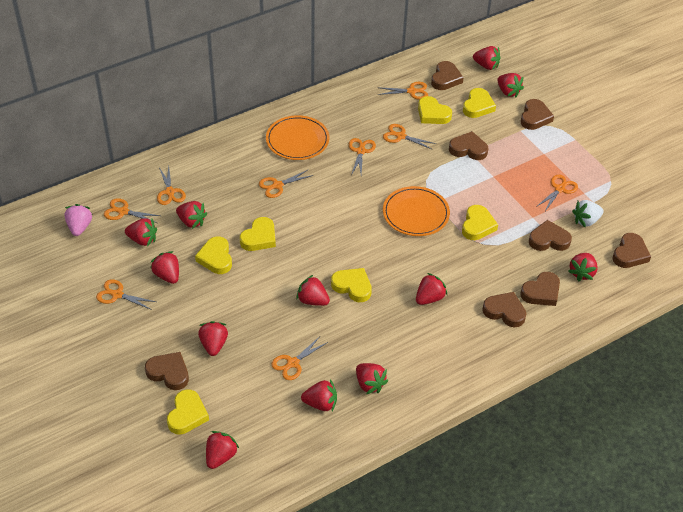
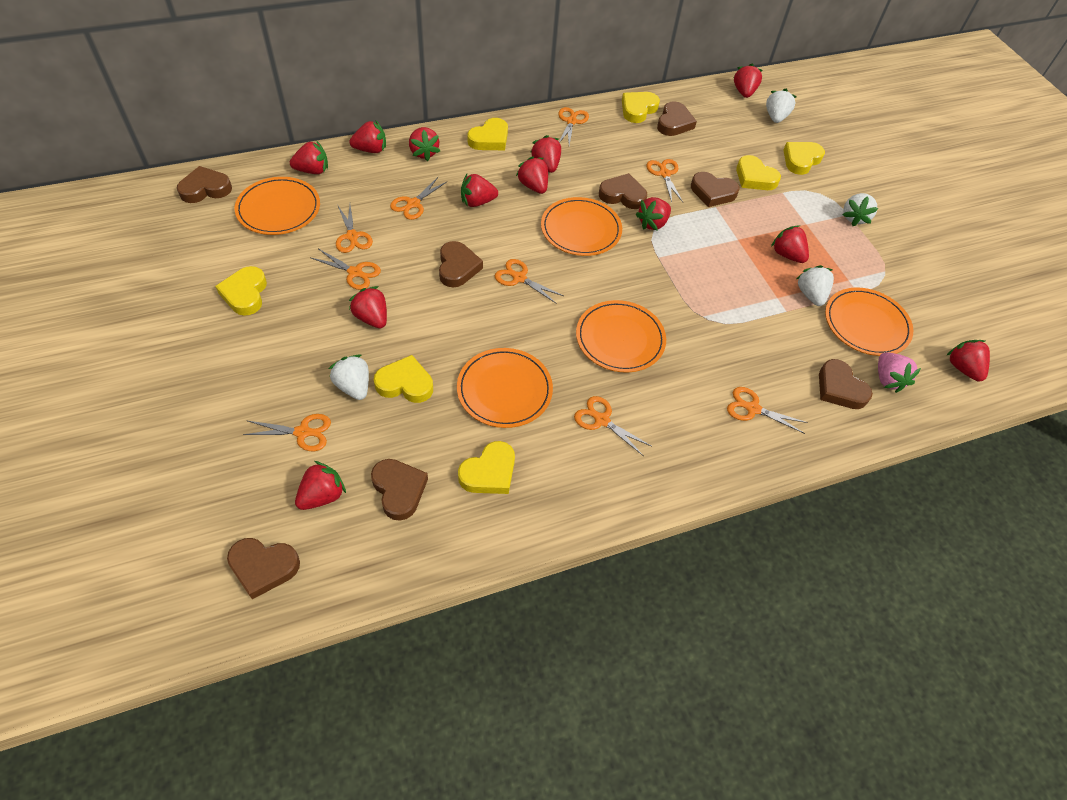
orange plate: 2 -> 5
white strawberry: 1 -> 4

